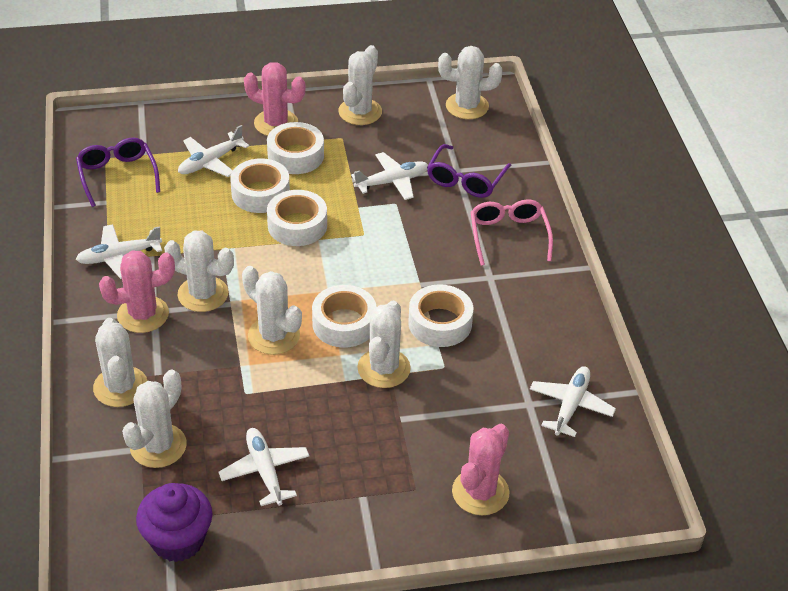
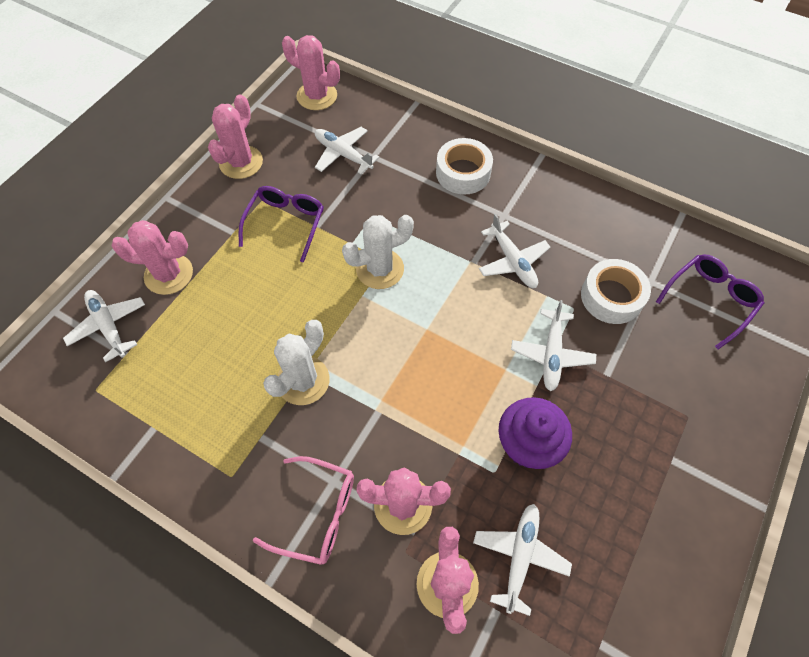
pink cactus: 3 -> 5
white cactus: 7 -> 2
white tape: 5 -> 2

